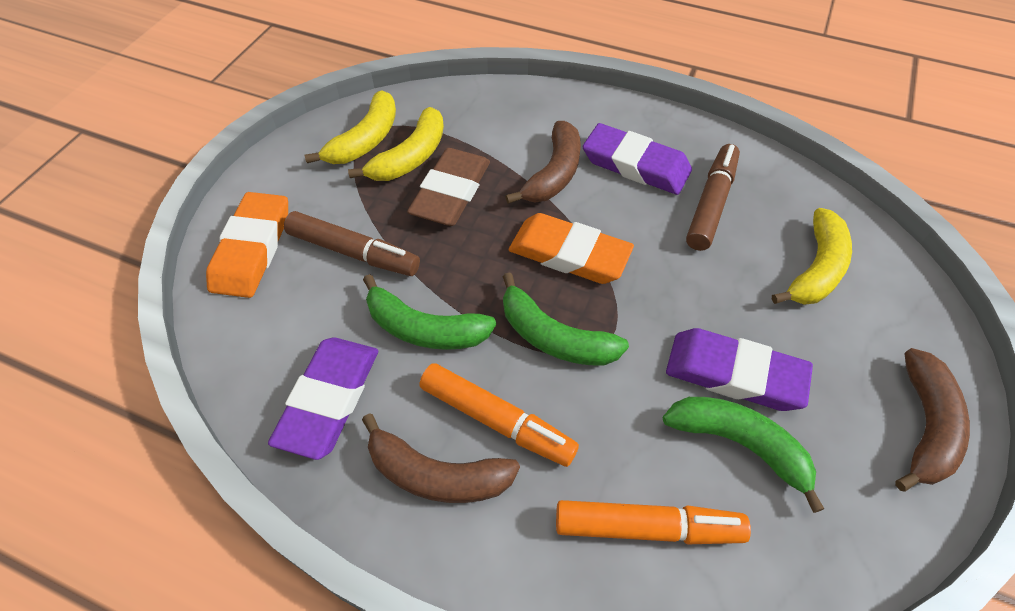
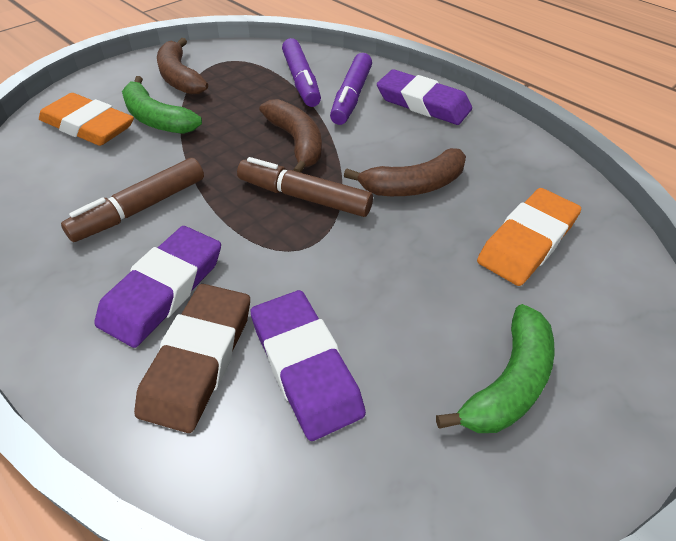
green banana: 3 -> 2
orange marker: 2 -> 0
purple marker: 0 -> 2
yellow banana: 3 -> 0

